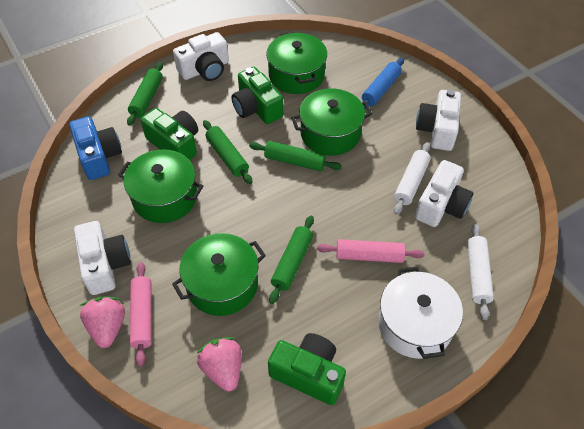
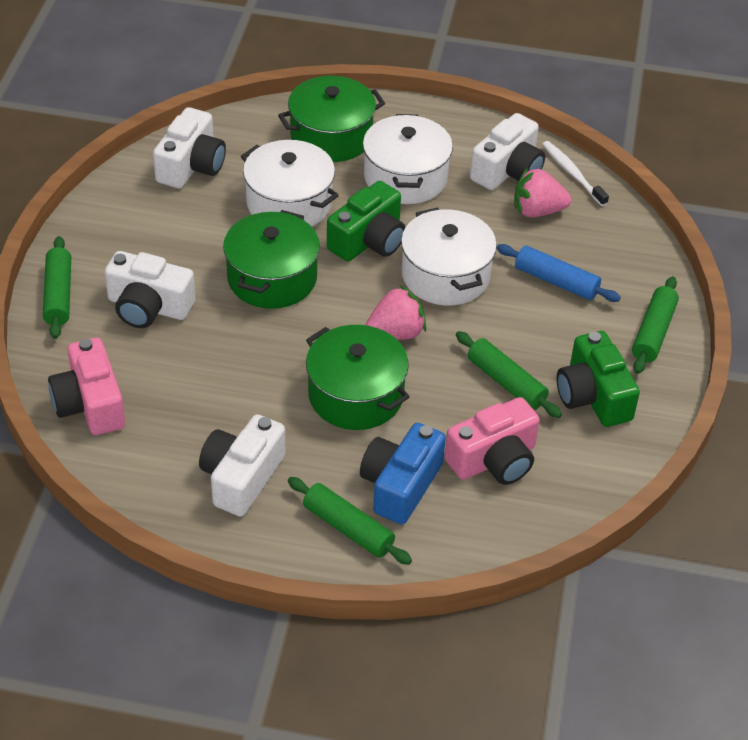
green camera: 3 -> 2
green pot: 4 -> 3
pink camera: 0 -> 2
pink rolling pin: 2 -> 0
white pot: 1 -> 3
white rolling pin: 2 -> 0
white toothbrush: 0 -> 1

